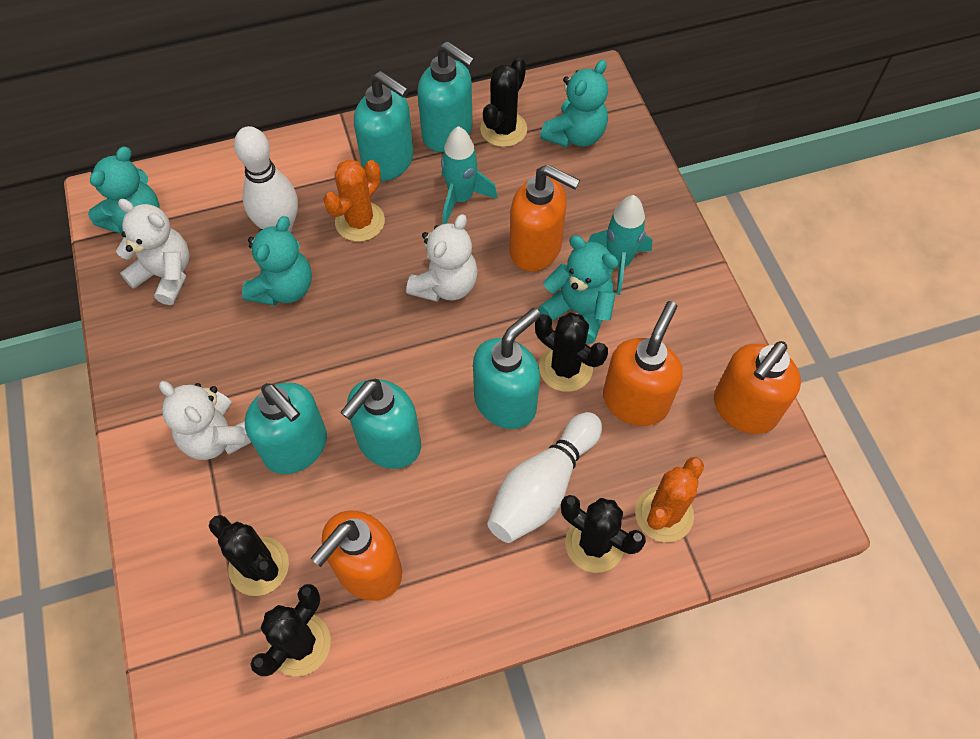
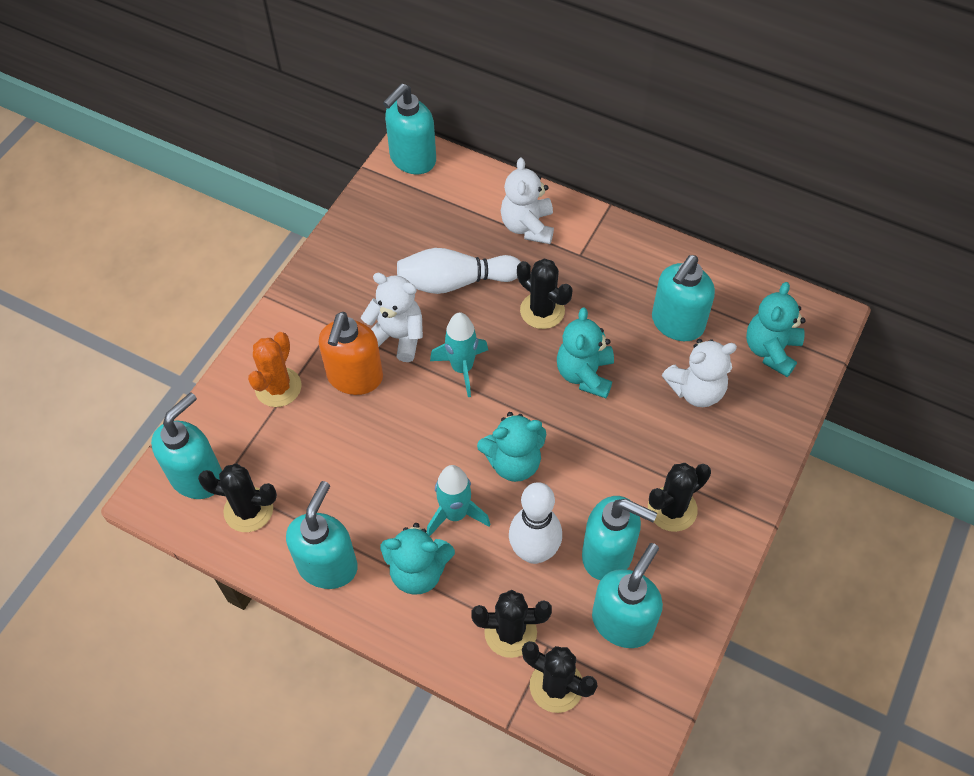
orange cactus: 2 -> 1
orange soap dispenser: 4 -> 1
turquoise soap dispenser: 5 -> 6

